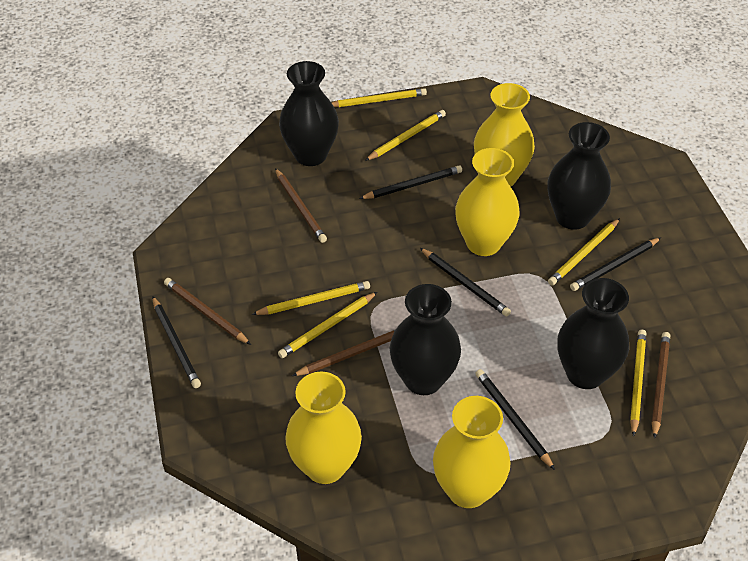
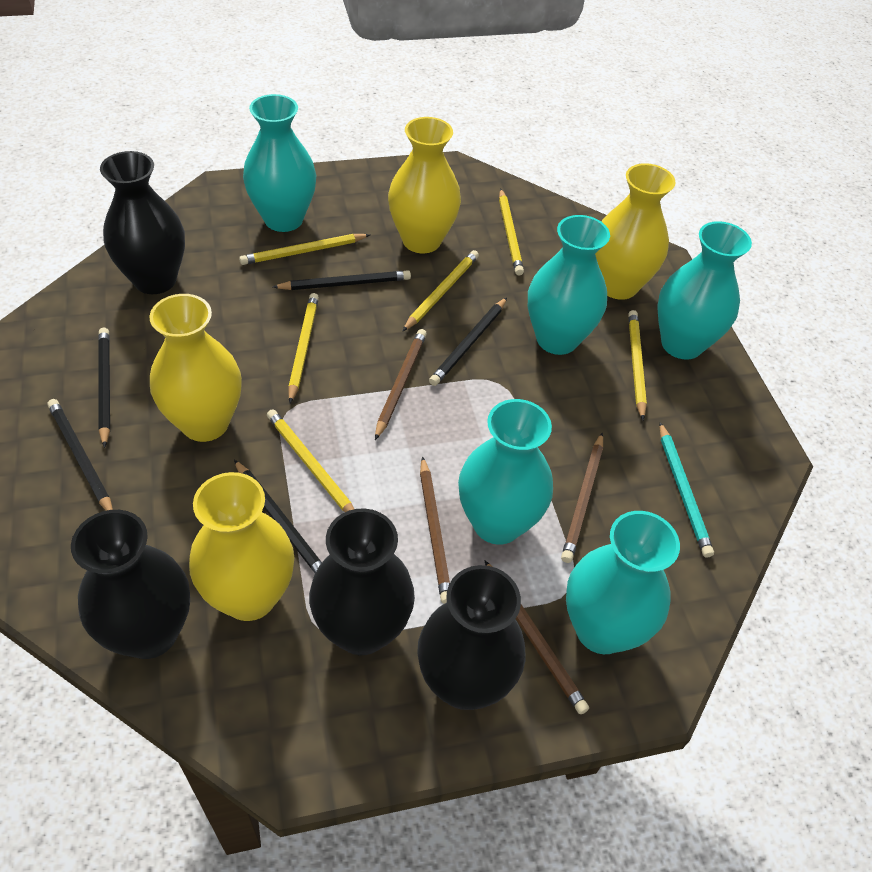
turquoise pencil: 0 -> 1
turquoise vase: 0 -> 5

